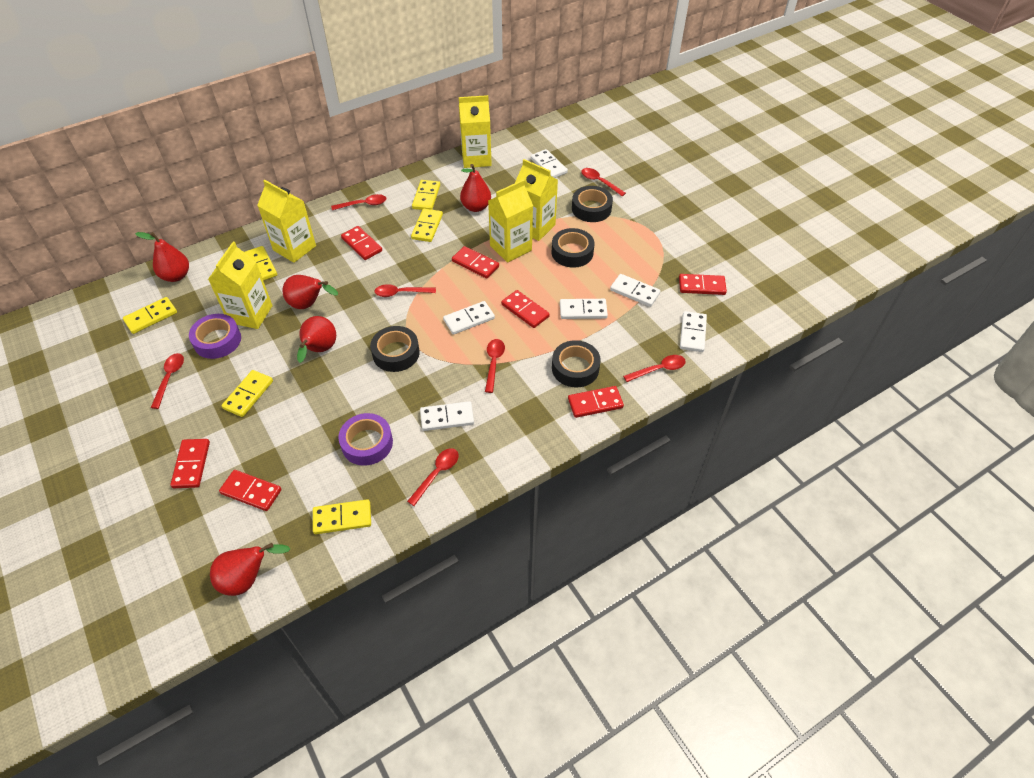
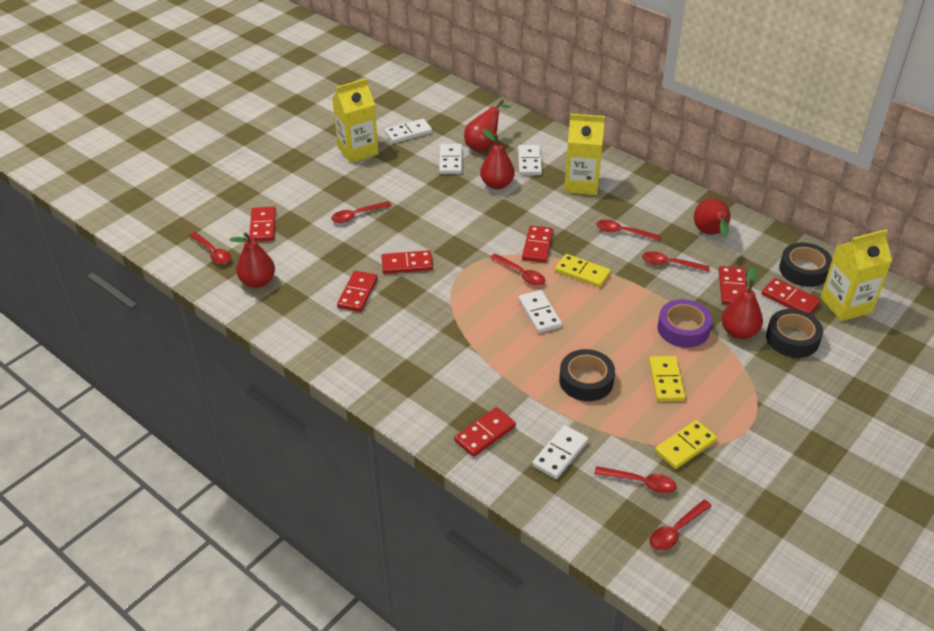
black tape: 4 -> 3
purple tape: 2 -> 1
white domino: 6 -> 5
yellow carton: 5 -> 3
yellow domino: 6 -> 3

